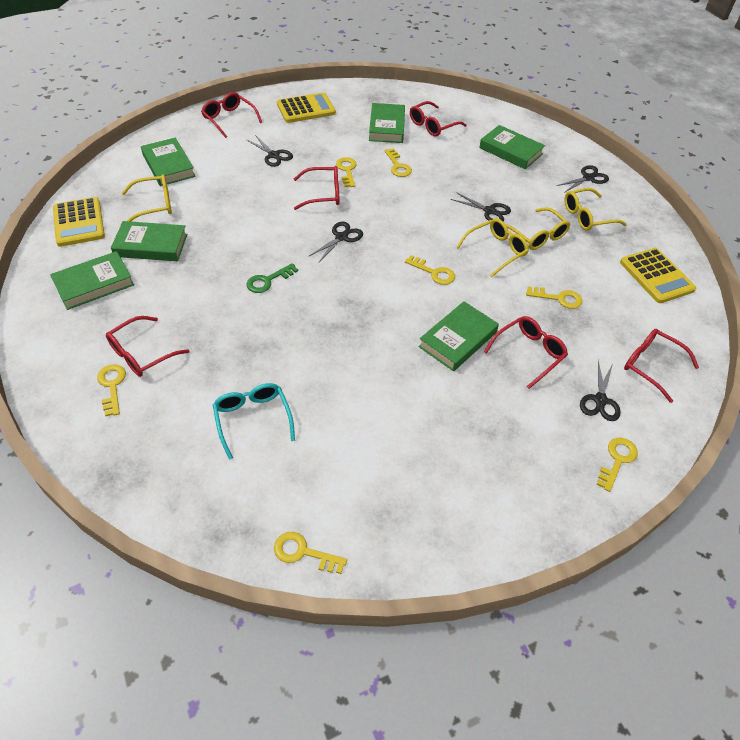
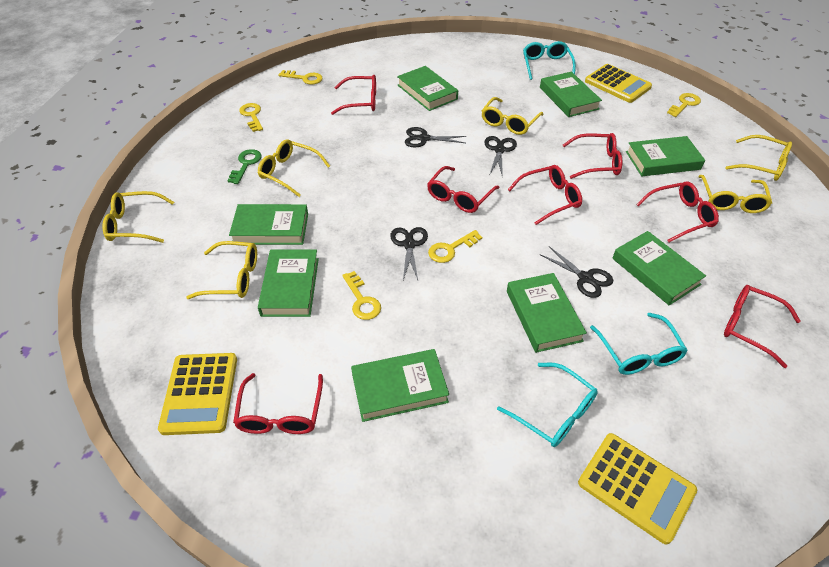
black scissors: 5 -> 4
green book: 6 -> 8
red glasses: 6 -> 7
turquoise glasses: 1 -> 3
yellow glasses: 4 -> 6
yellow key: 7 -> 5

